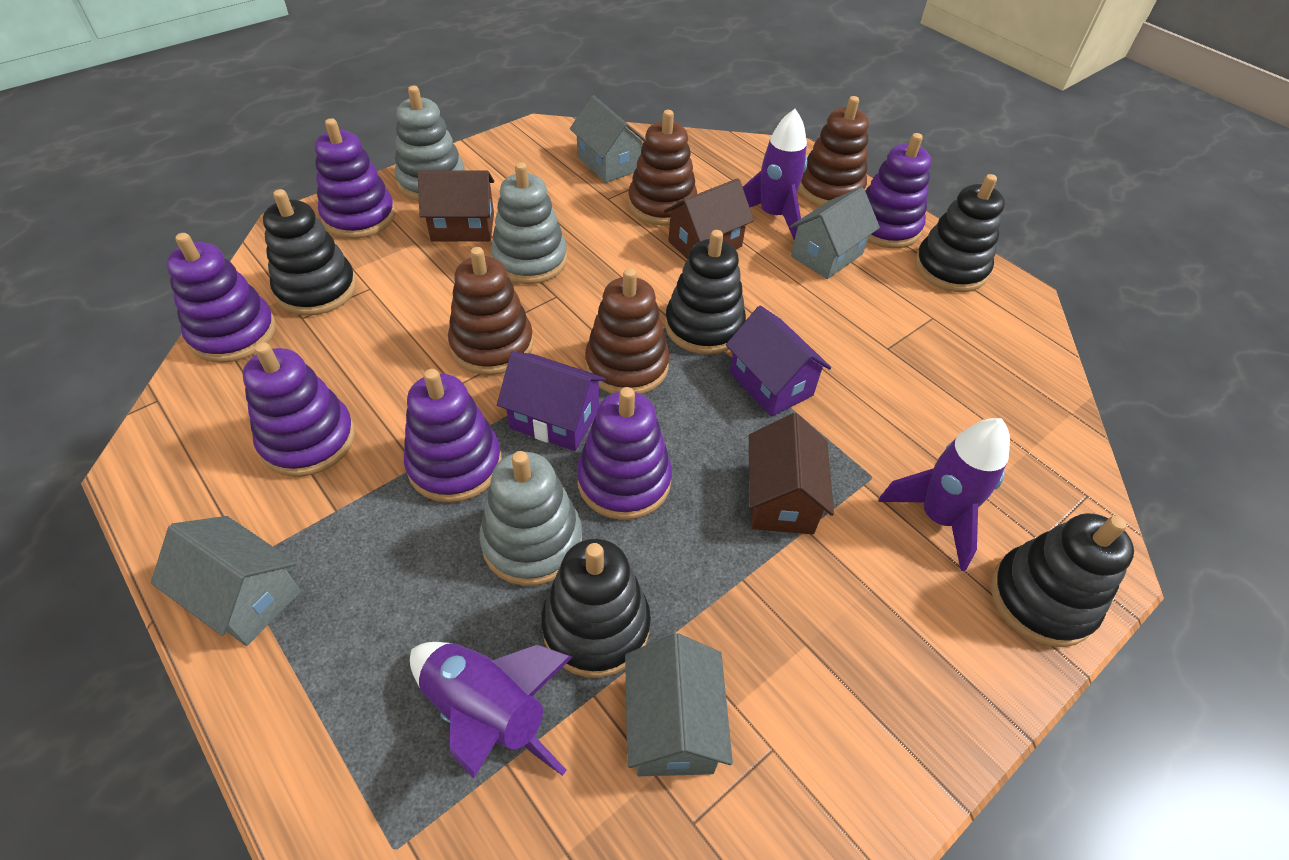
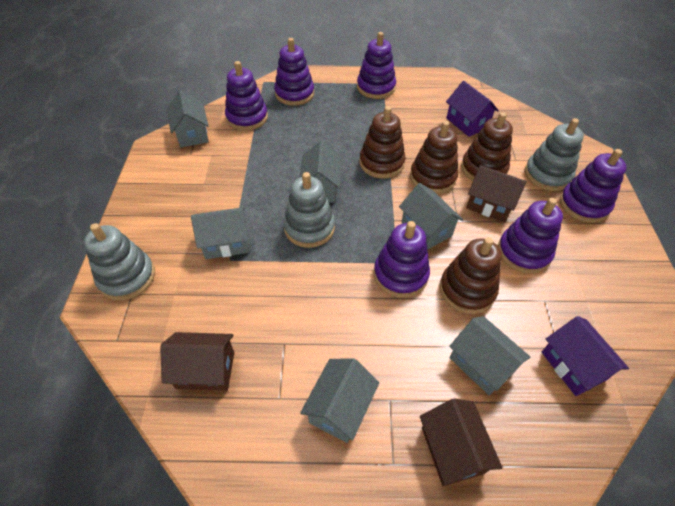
black stacking toy: 5 -> 0
grey house: 4 -> 6
purple rocket: 3 -> 0

